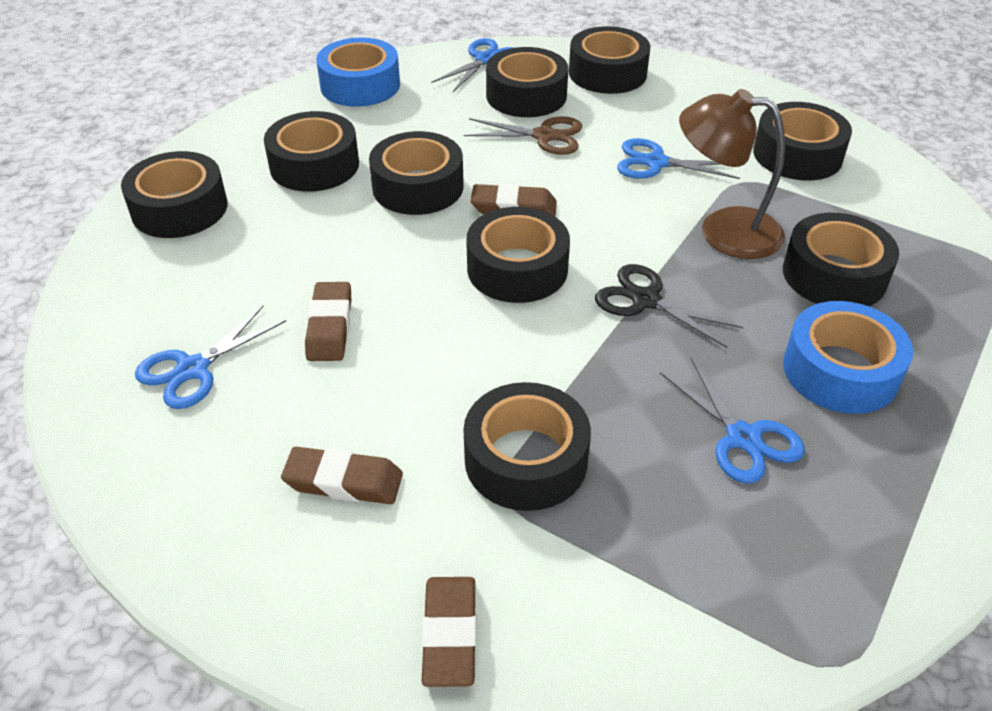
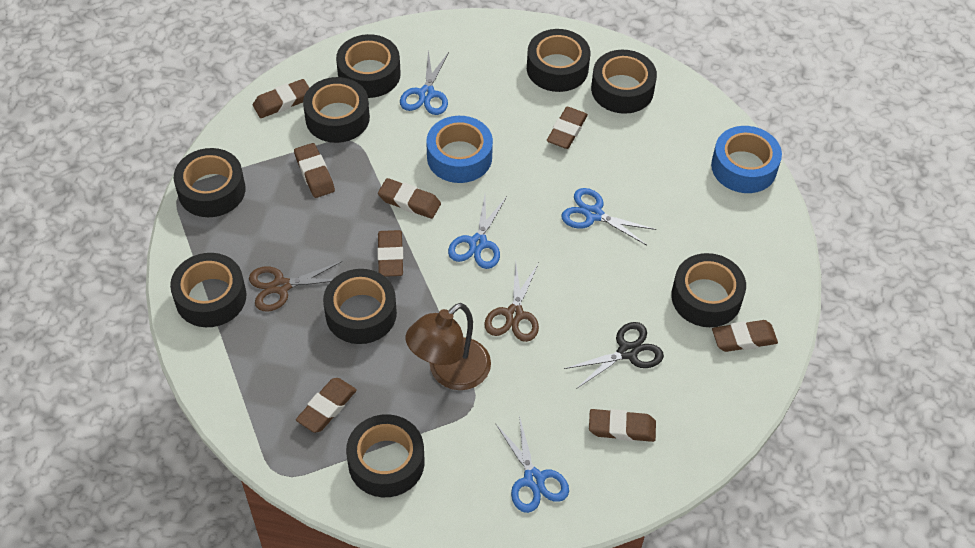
brown eraser: 4 -> 8
brown scissors: 1 -> 2

